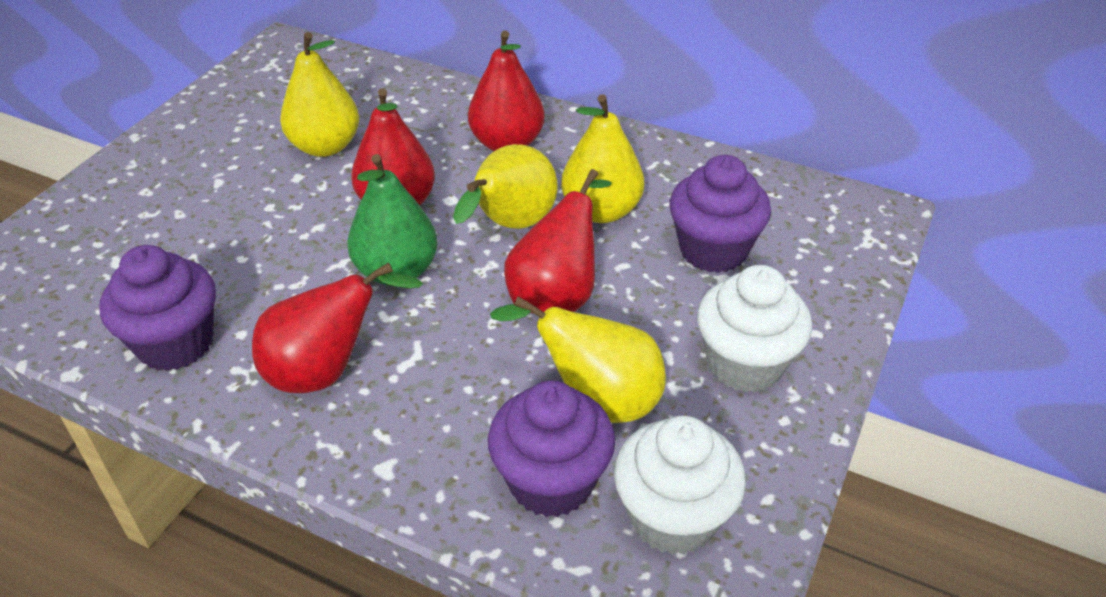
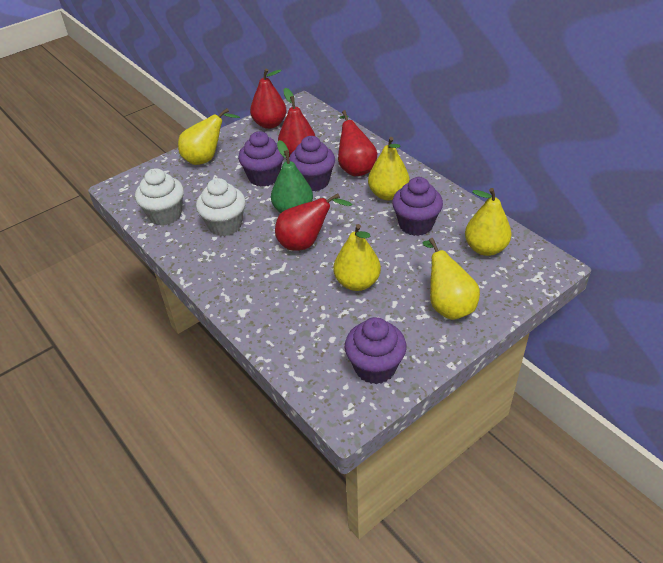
purple cupcake: 3 -> 4
yellow pear: 4 -> 5

